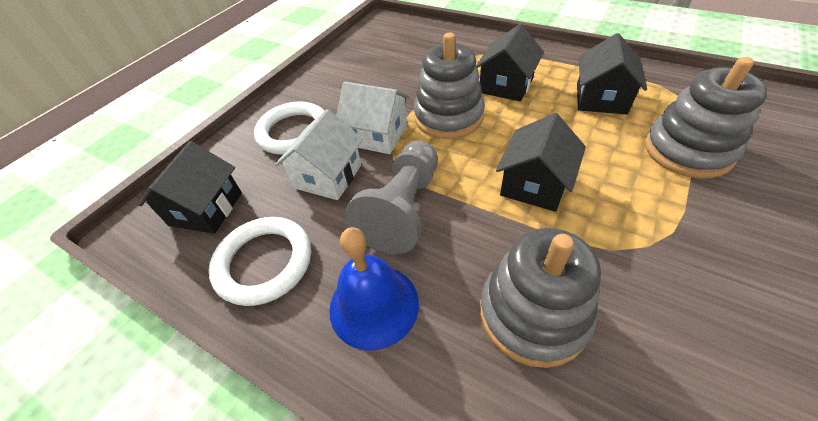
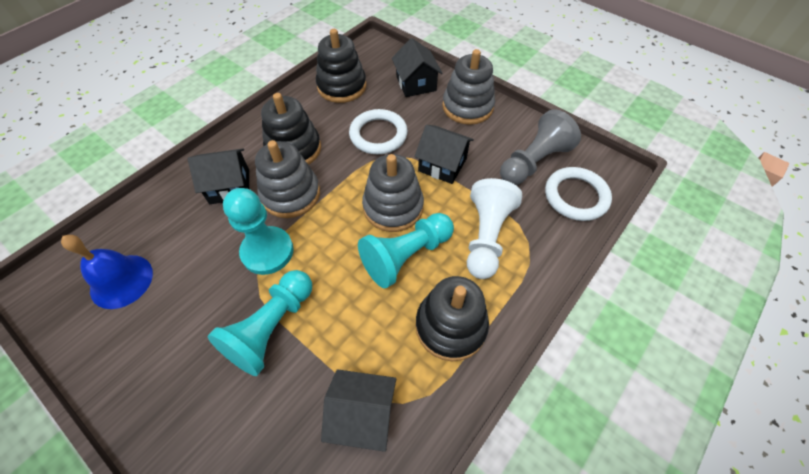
black stacking toy: 0 -> 3
turquoise pawn: 0 -> 3
white house: 2 -> 0
white pawn: 0 -> 1

